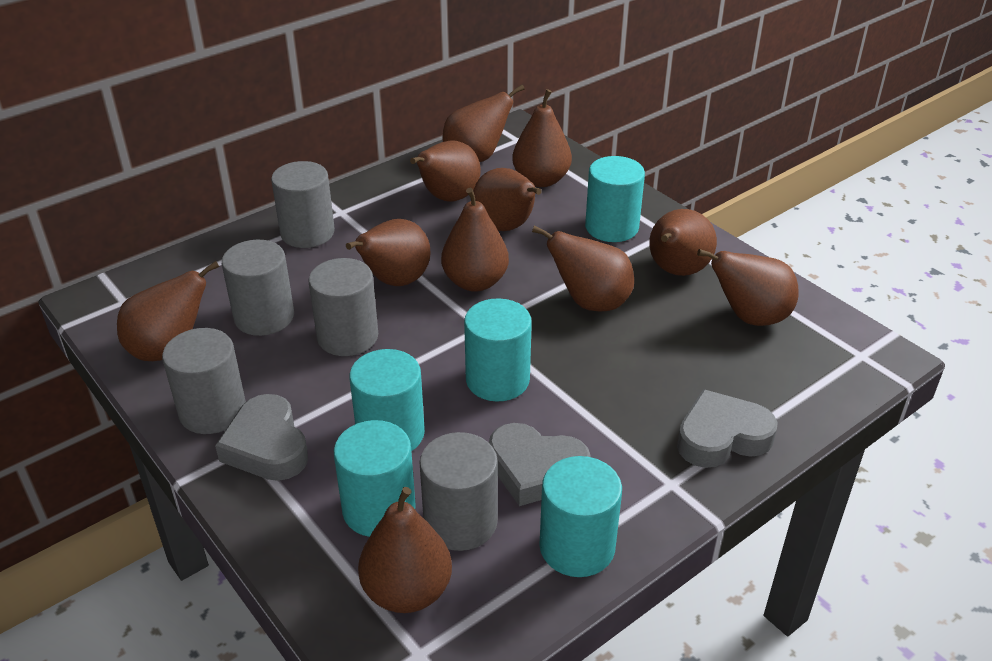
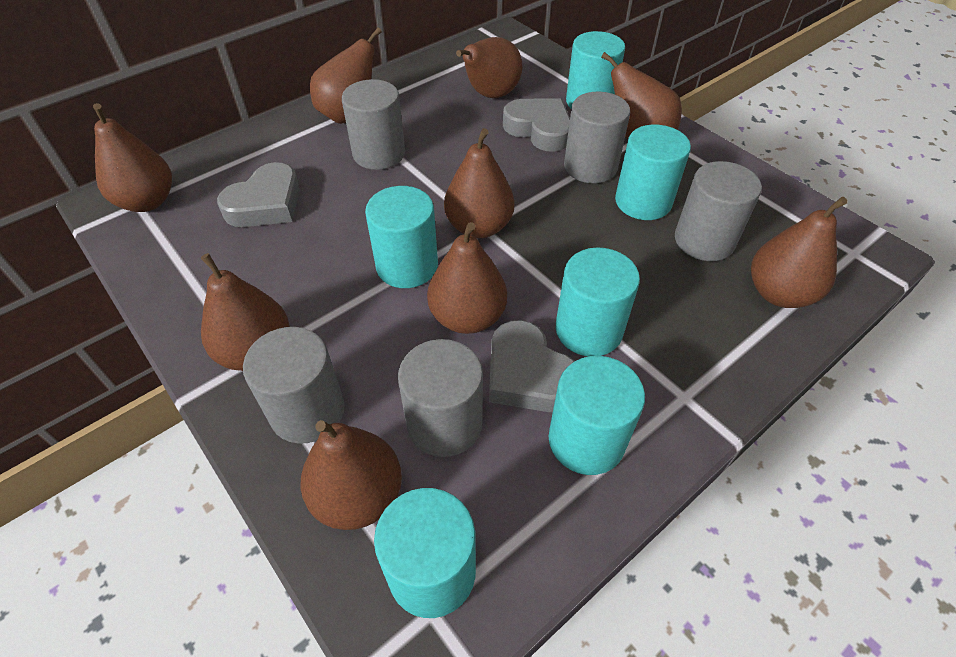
brown pear: 11 -> 9
turquoise cylinder: 5 -> 6

